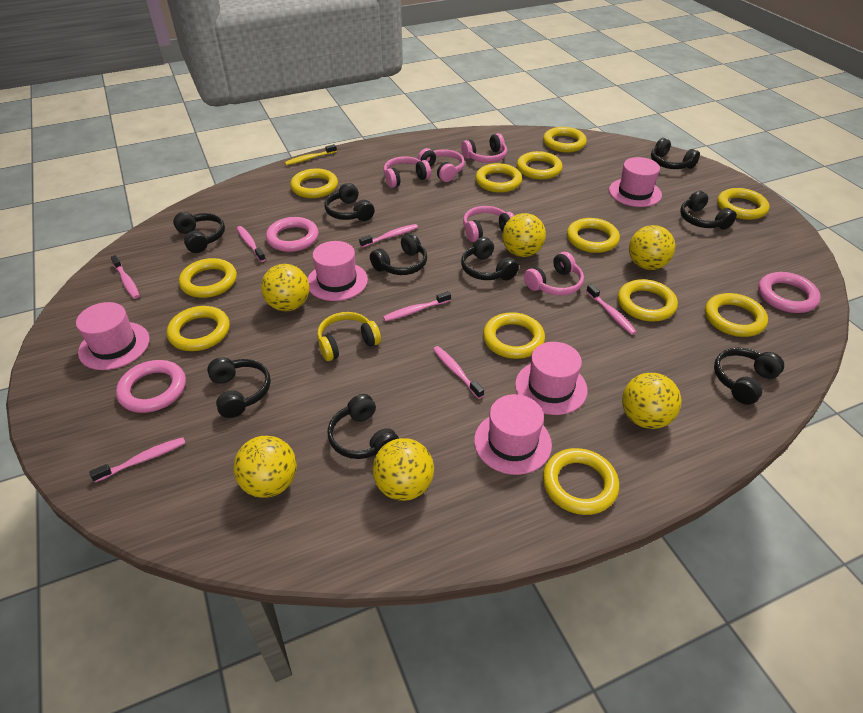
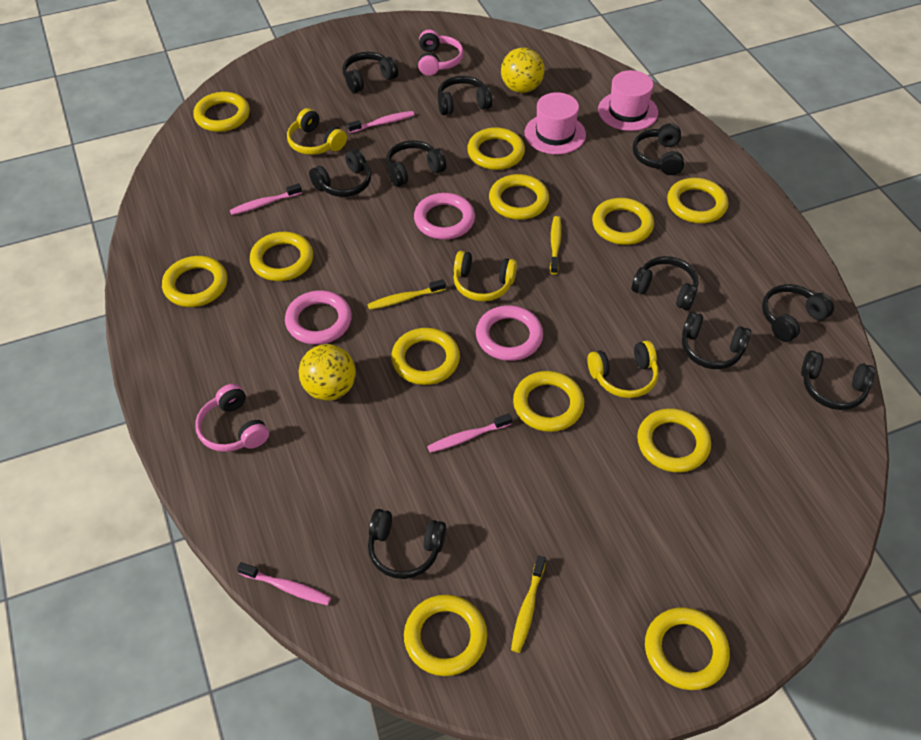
black headphones: 9 -> 10
pink hat: 5 -> 2
pink headphones: 5 -> 2
pink toothbrush: 7 -> 4
yellow ball: 6 -> 2
yellow headphones: 1 -> 3
yellow toothbrush: 1 -> 3

